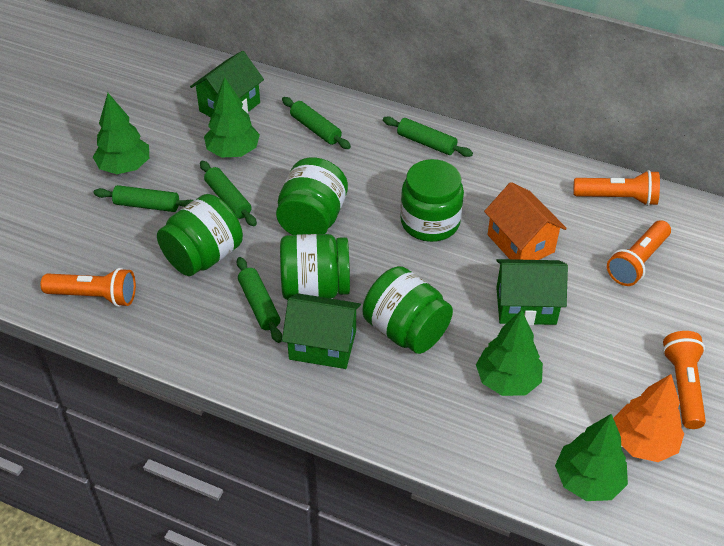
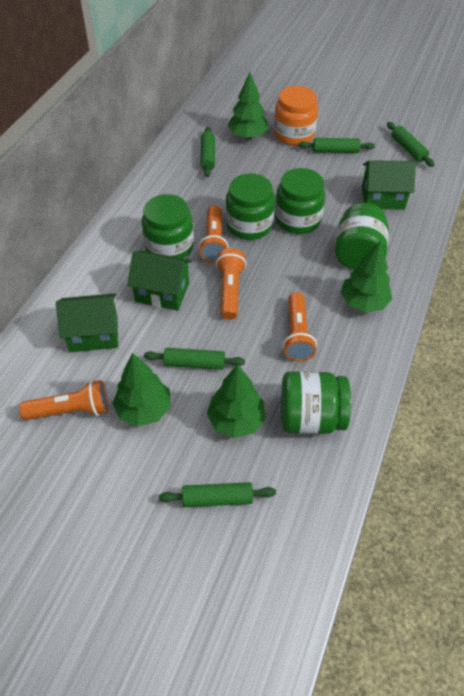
orange house: 1 -> 0
orange jar: 0 -> 1
orange tree: 1 -> 0

